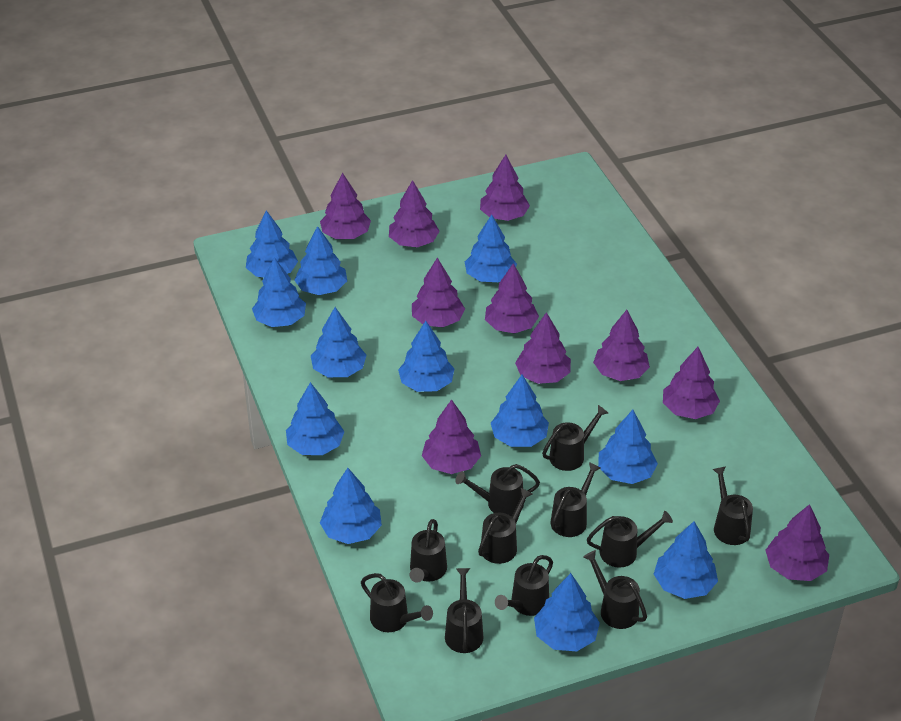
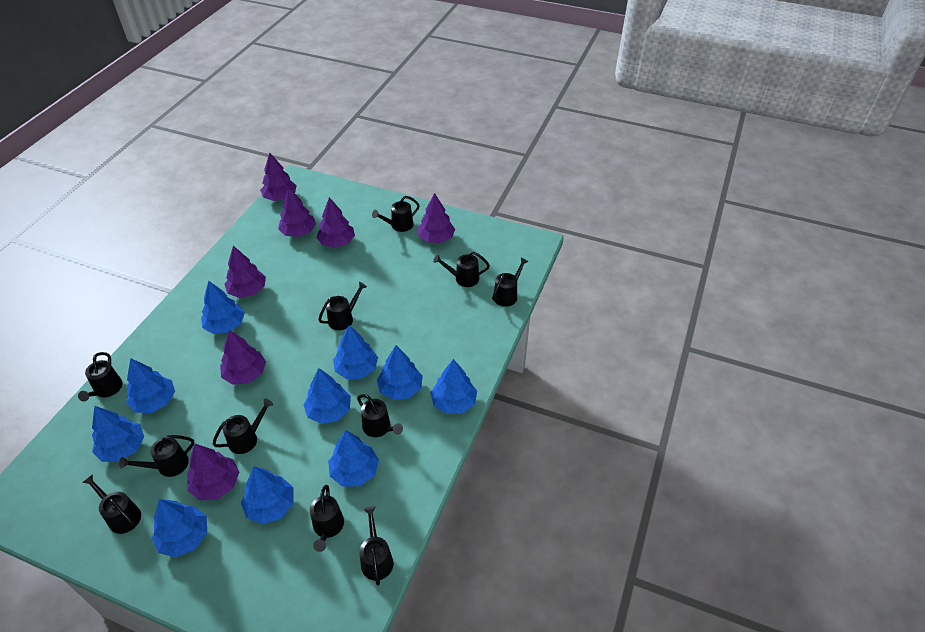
blue tree: 12 -> 10
purple tree: 10 -> 7

